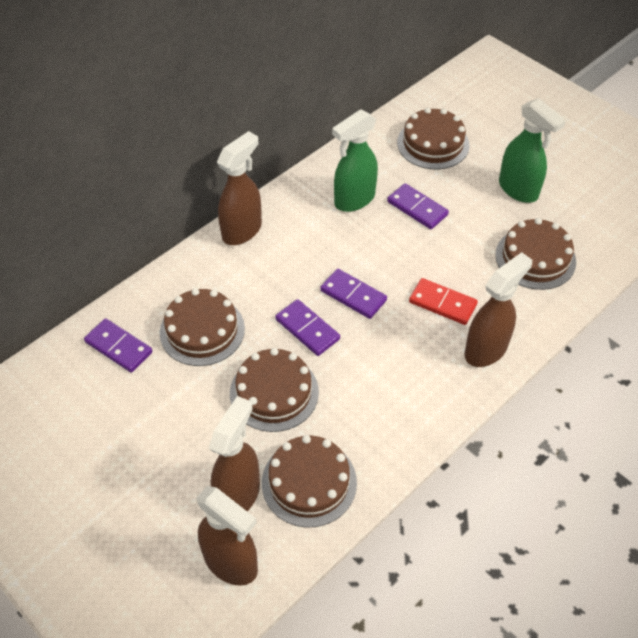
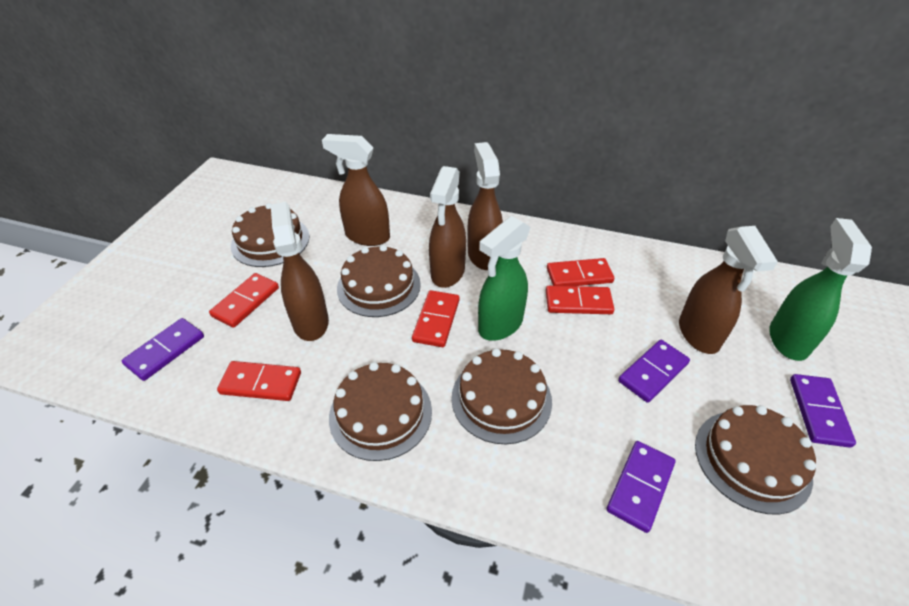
brown spray bottle: 4 -> 5
red domino: 1 -> 5

